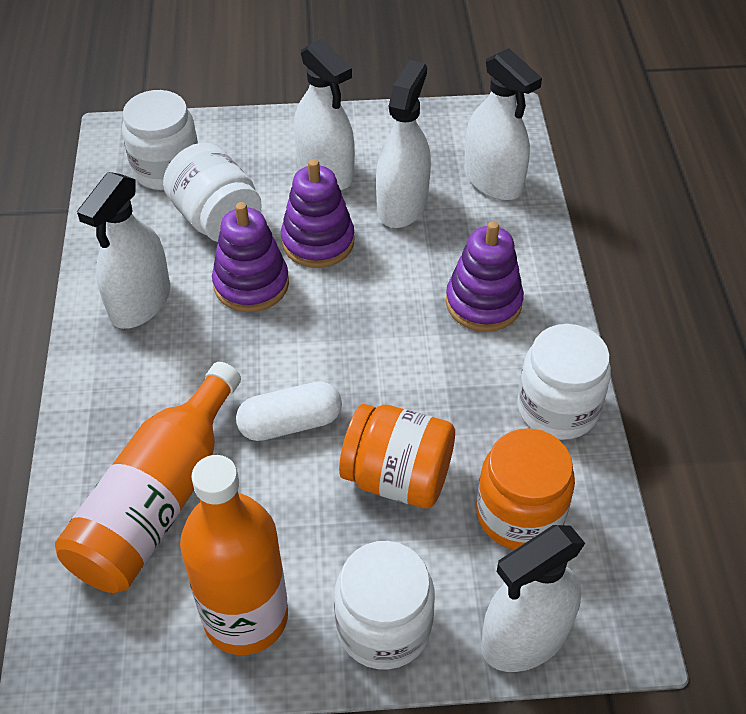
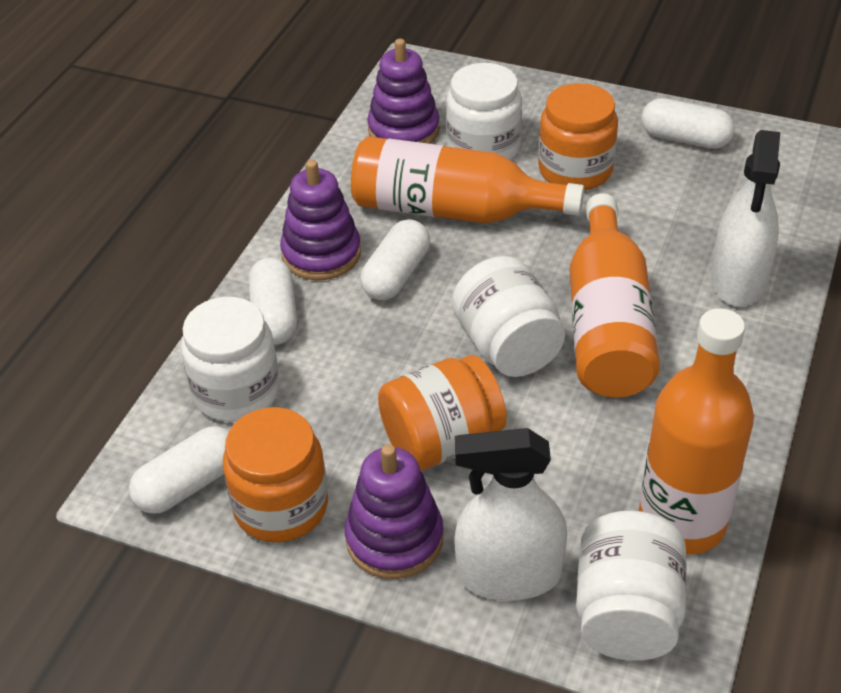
orange bottle: 2 -> 3
orange jar: 2 -> 3
white capsule: 1 -> 4
white spray bottle: 5 -> 2

